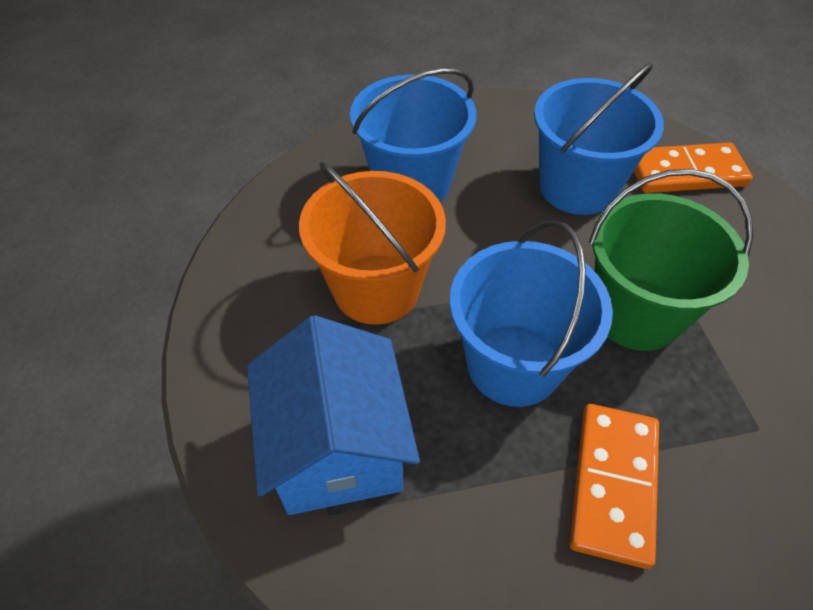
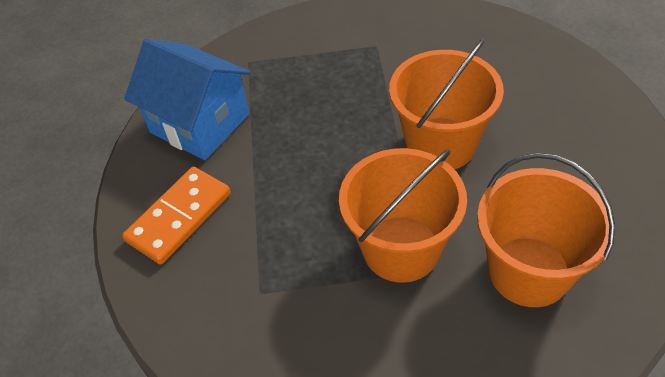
blue bucket: 3 -> 0
green bucket: 1 -> 0
orange bucket: 1 -> 3
orange domino: 2 -> 1

